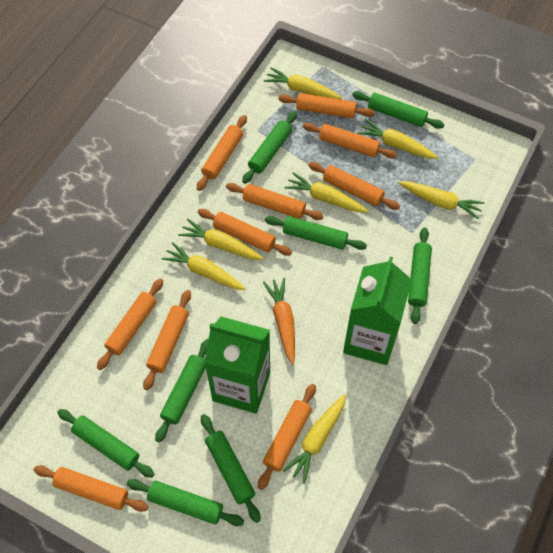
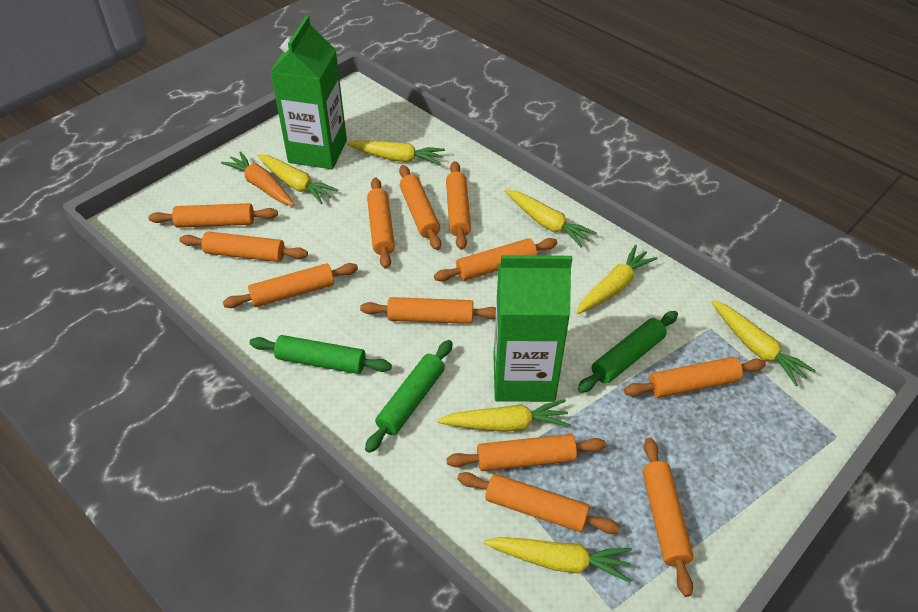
green rolling pin: 8 -> 3
orange rolling pin: 10 -> 12

